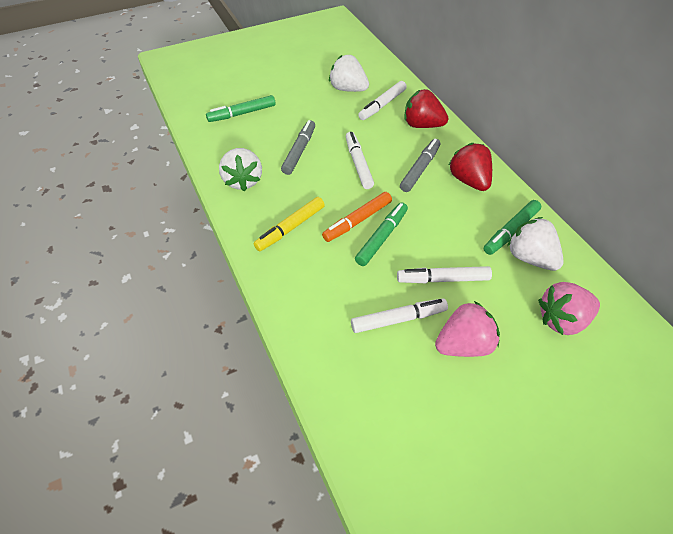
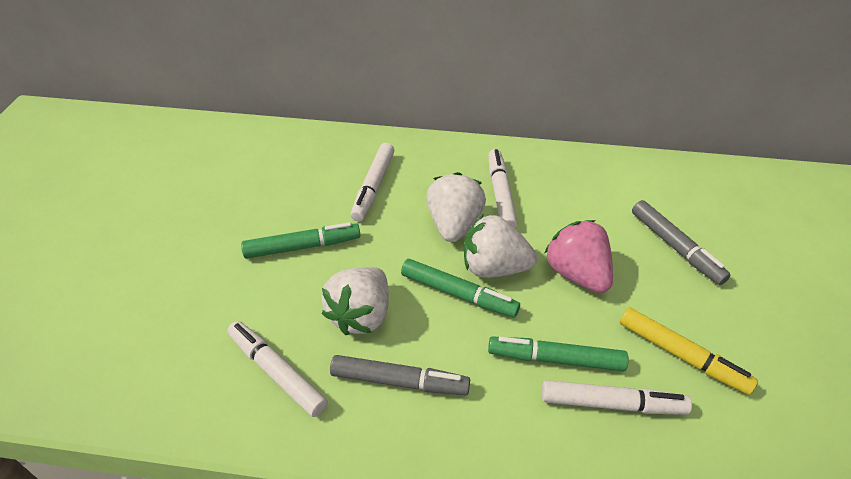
orange marker: 1 -> 0
pink strawberry: 2 -> 1
red strawberry: 2 -> 0

